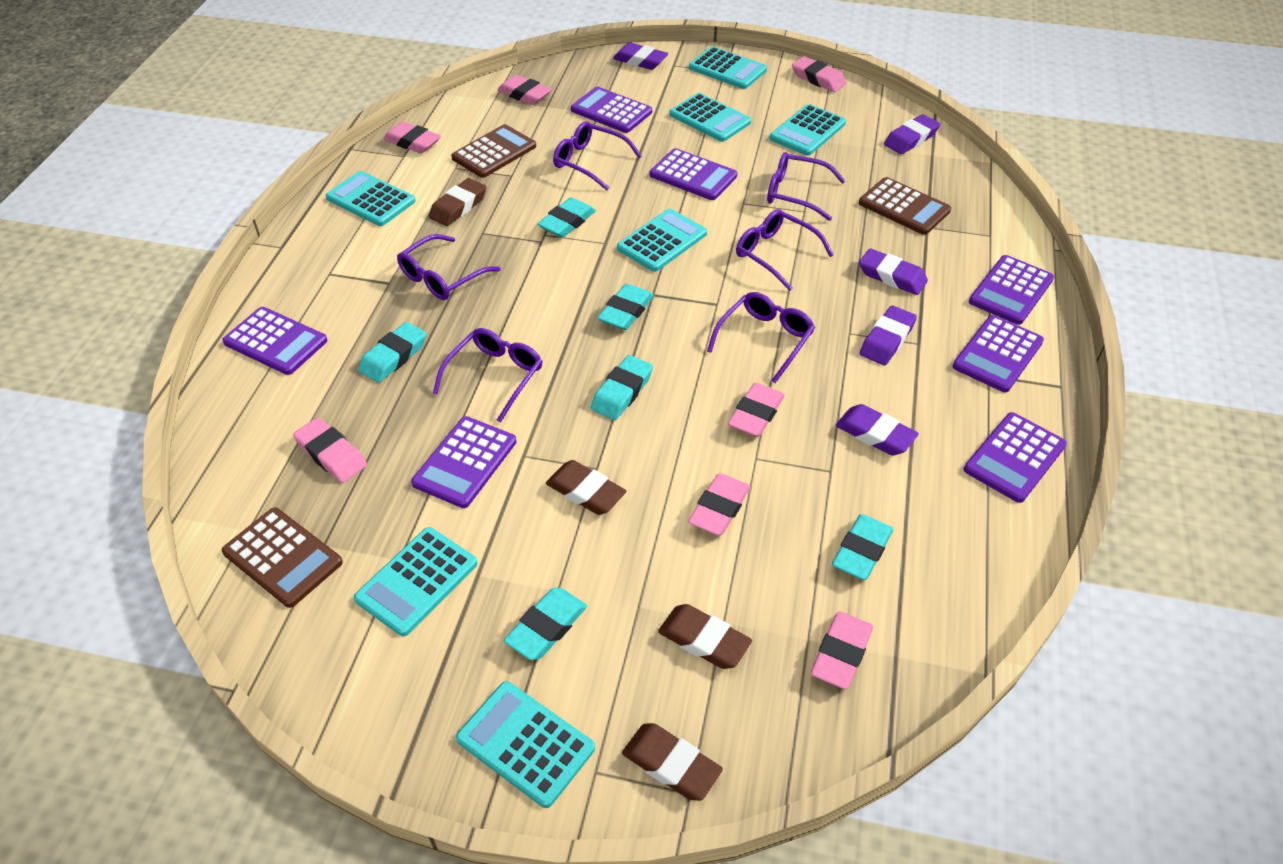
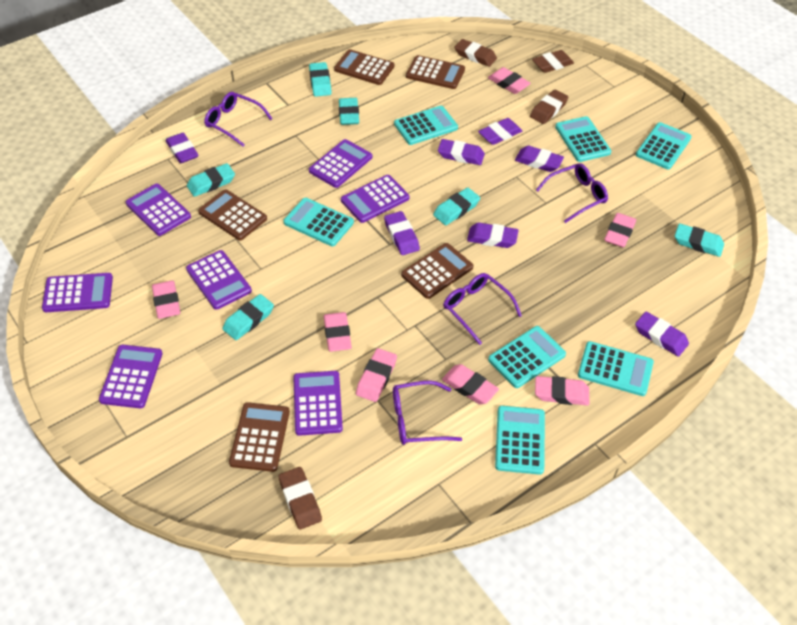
brown calculator: 3 -> 5
purple eraser: 5 -> 7
purple glasses: 6 -> 4

